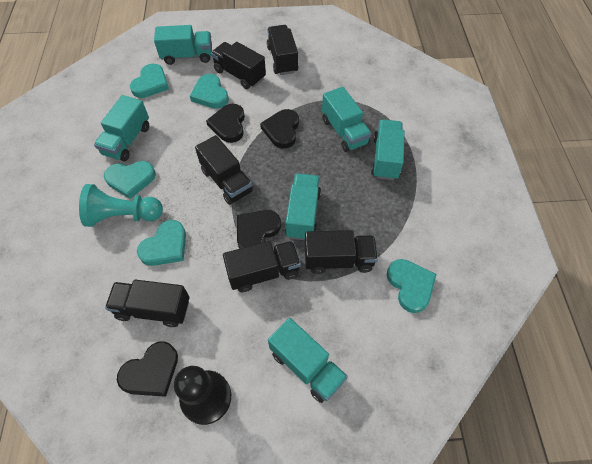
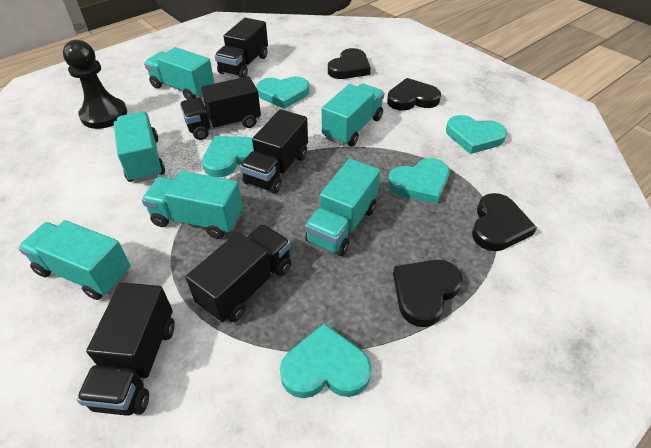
black truck: 6 -> 5
turquoise pawn: 1 -> 0

